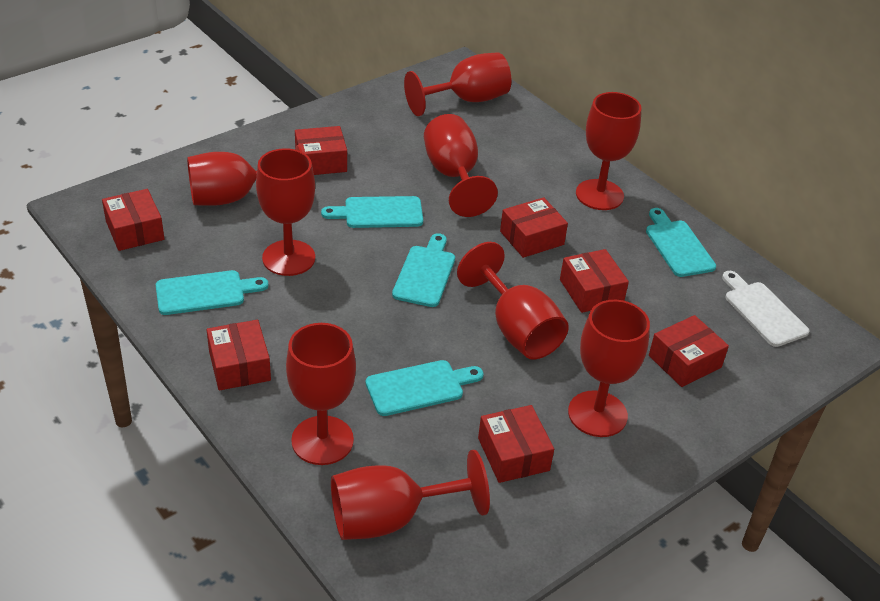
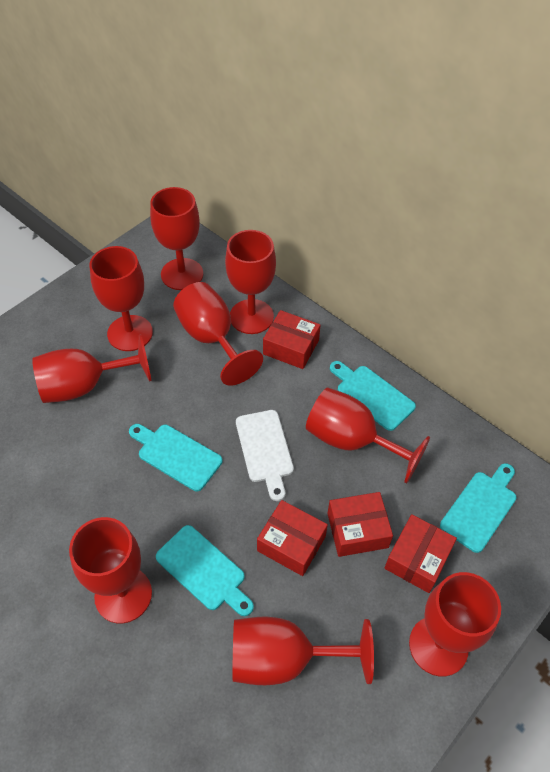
red box: 7 -> 4
turquoise cutting board: 5 -> 4

